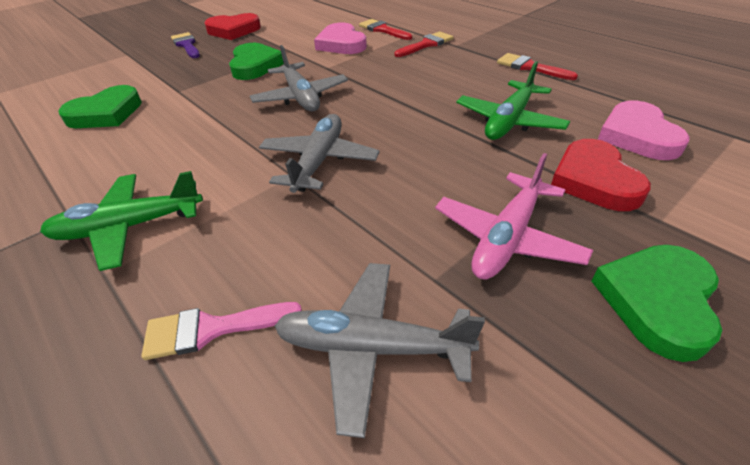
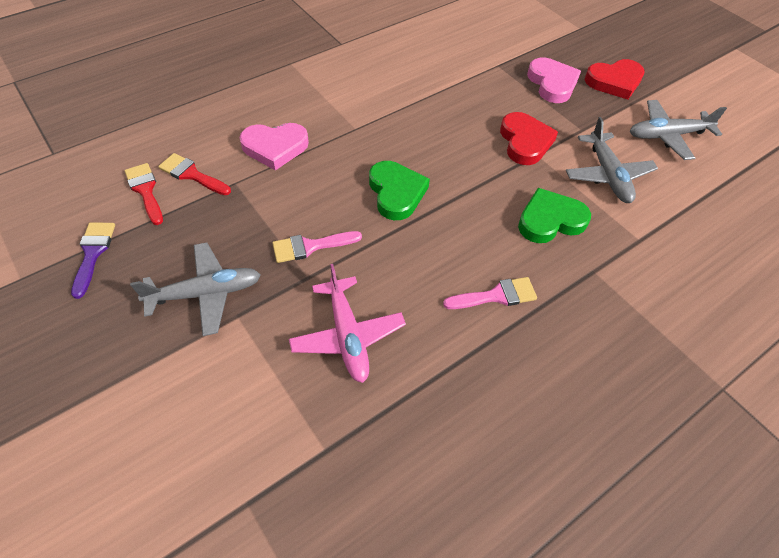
green heart: 3 -> 2
green plane: 2 -> 0
pink brush: 1 -> 2
red brush: 3 -> 2

